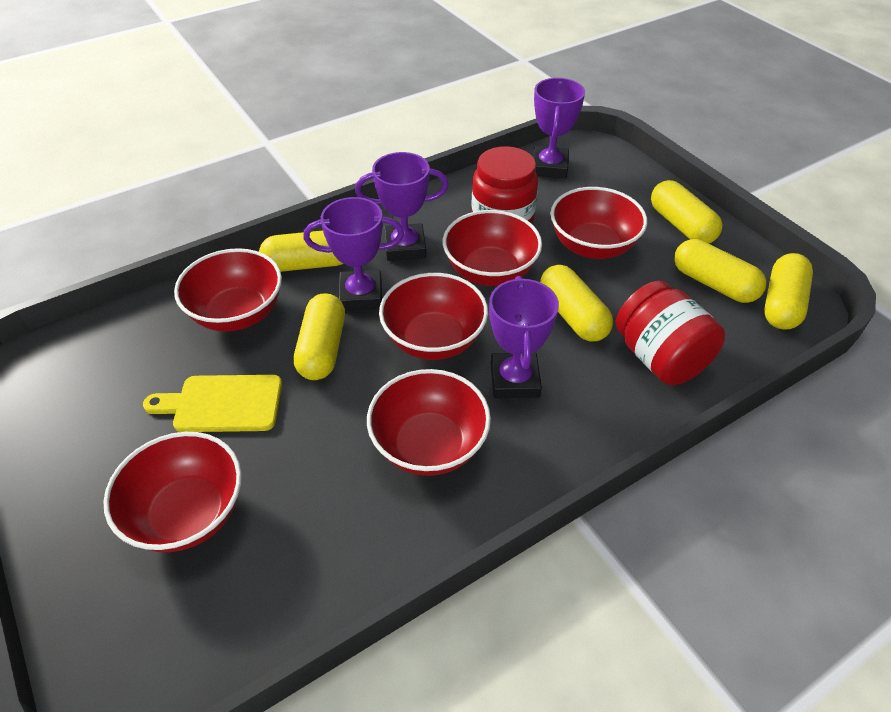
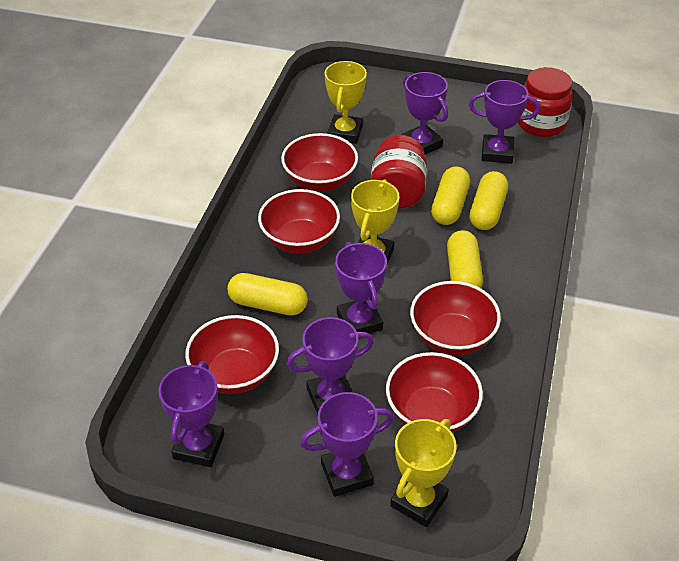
purple trophy: 4 -> 6
red bowl: 6 -> 5
yellow capsule: 6 -> 4
yellow cutting board: 1 -> 0
yellow trophy: 0 -> 3

